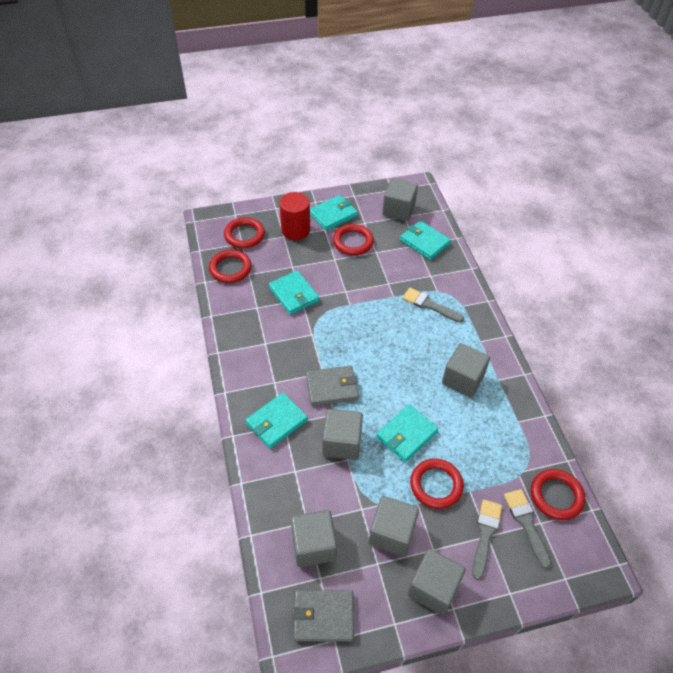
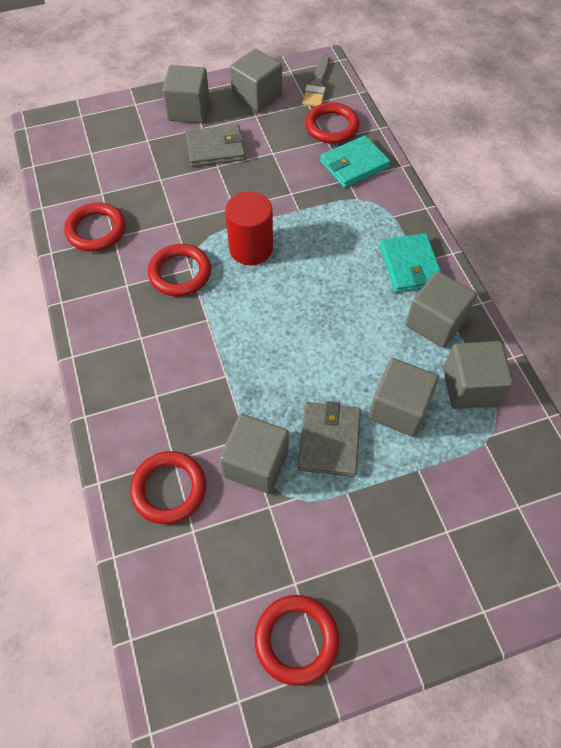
grey brush: 3 -> 1
turquoise wallet: 5 -> 2

